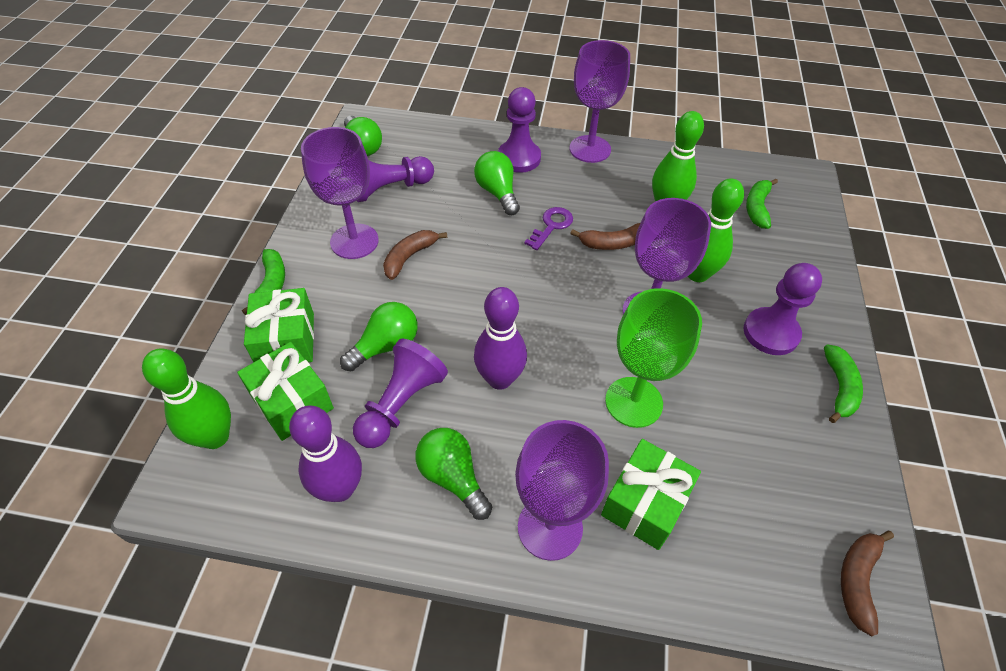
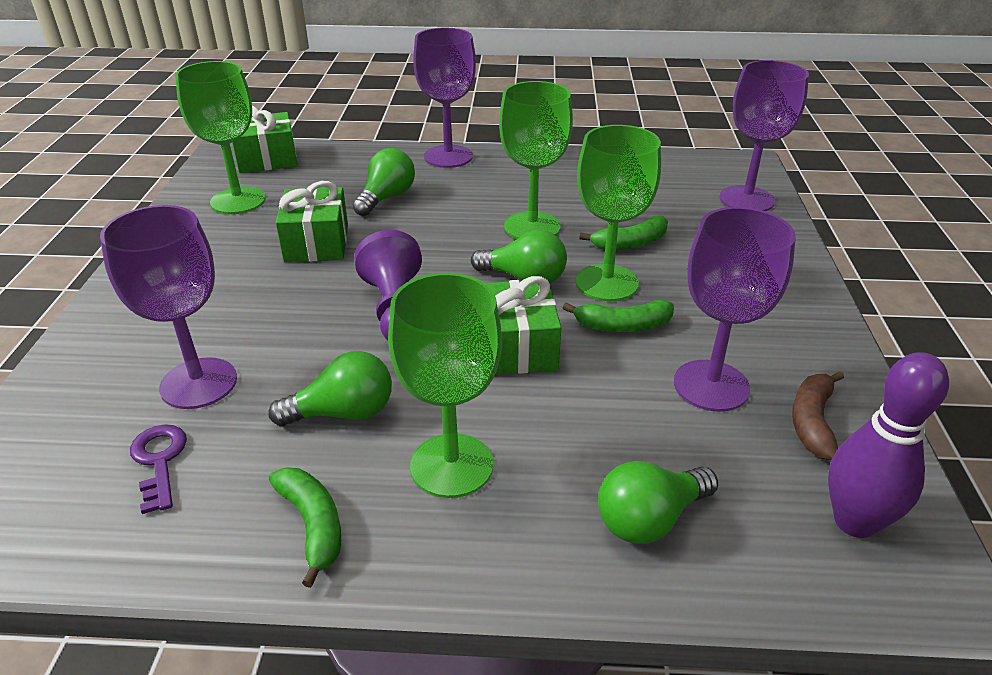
brown banana: 3 -> 1
green bowling pin: 3 -> 0
green goblet: 1 -> 4
purple bowling pin: 2 -> 1
purple pawn: 4 -> 1

